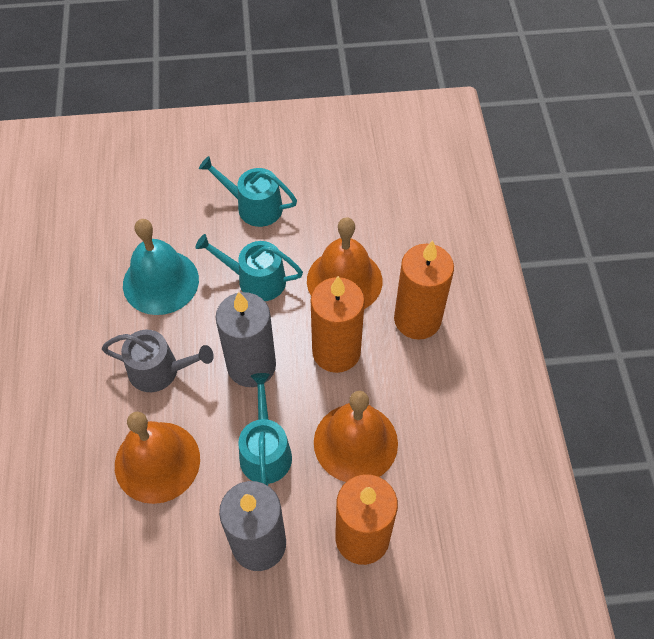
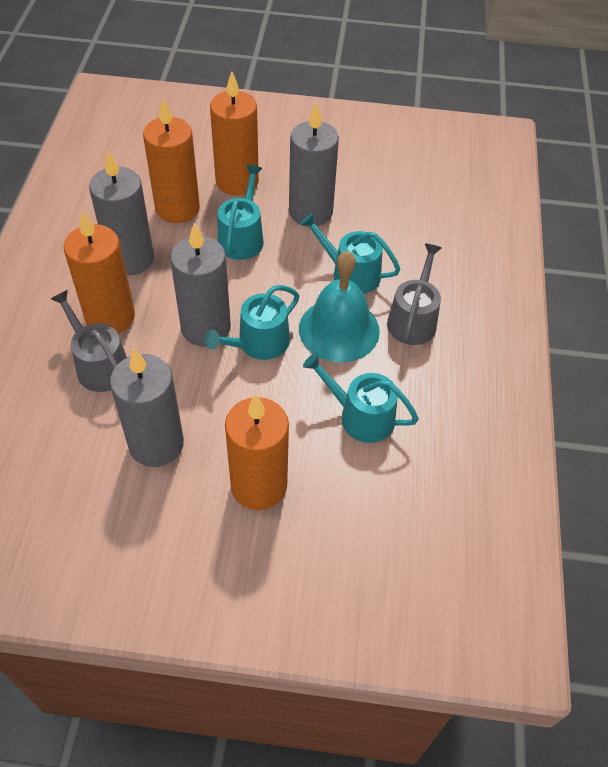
grey candle: 2 -> 4
grey watering can: 1 -> 2
orange bell: 3 -> 0
orange candle: 3 -> 4
turquoise watering can: 3 -> 4

